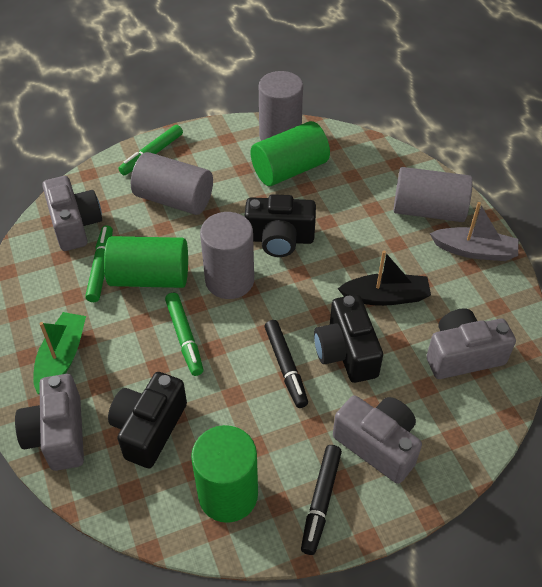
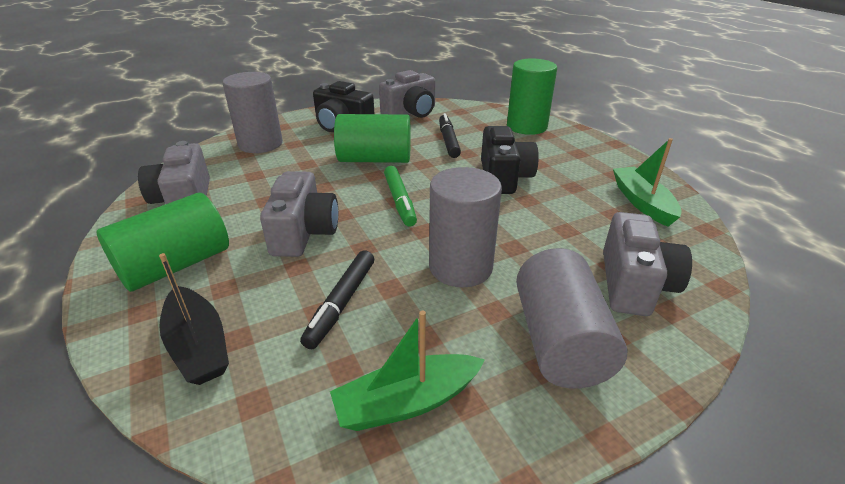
black camera: 3 -> 2
green boat: 1 -> 2
green marker: 3 -> 1
grey boat: 1 -> 0
grey cylinder: 4 -> 3

